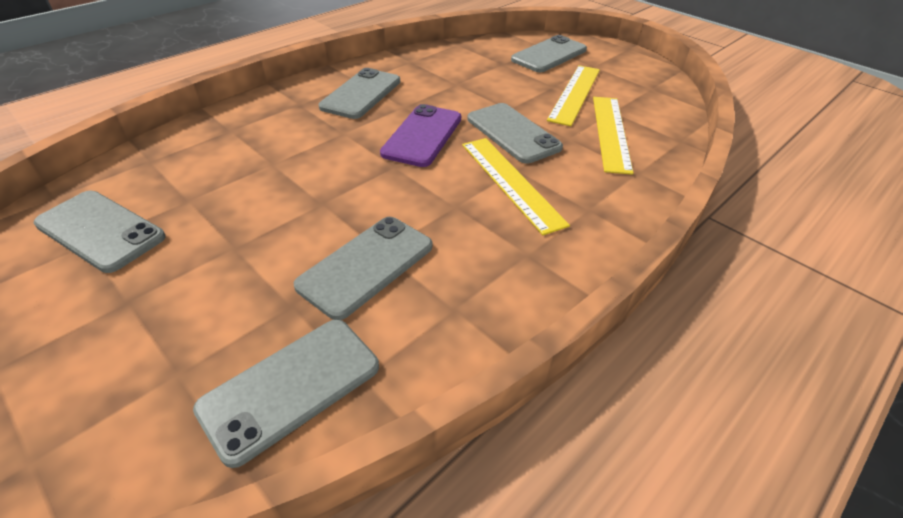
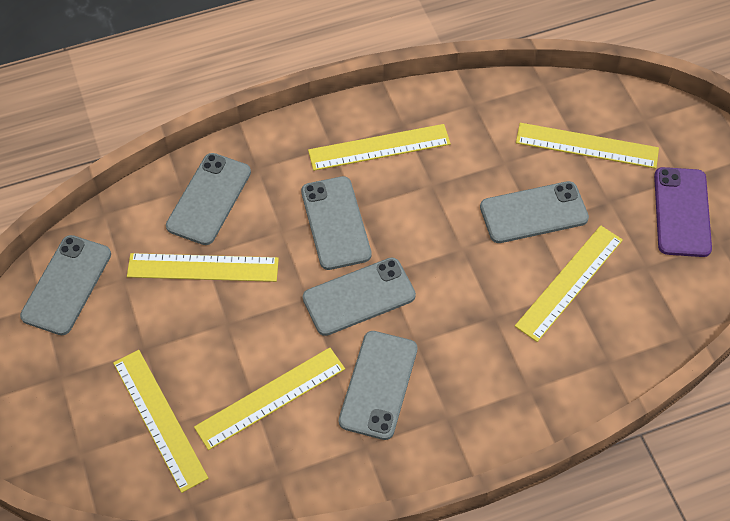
yellow ruler: 3 -> 6

